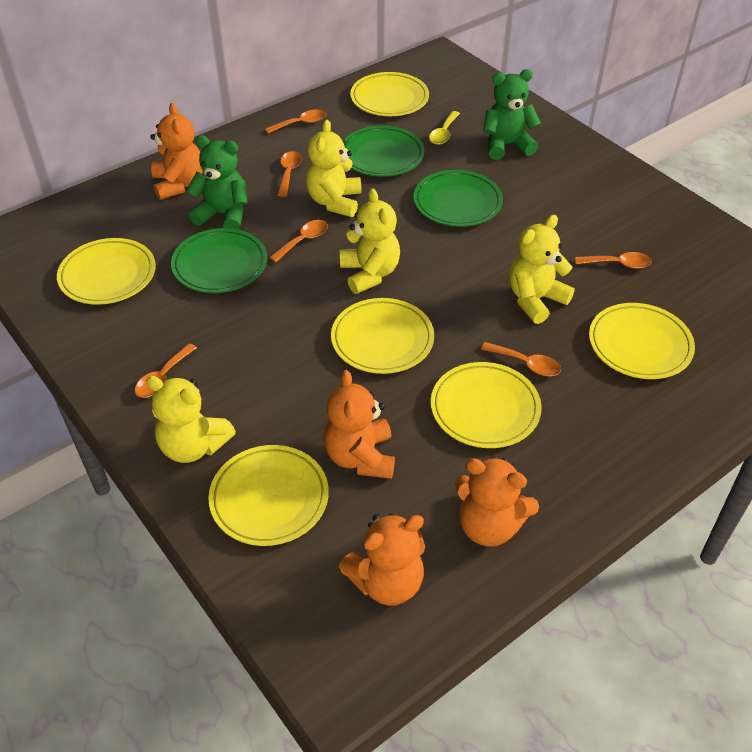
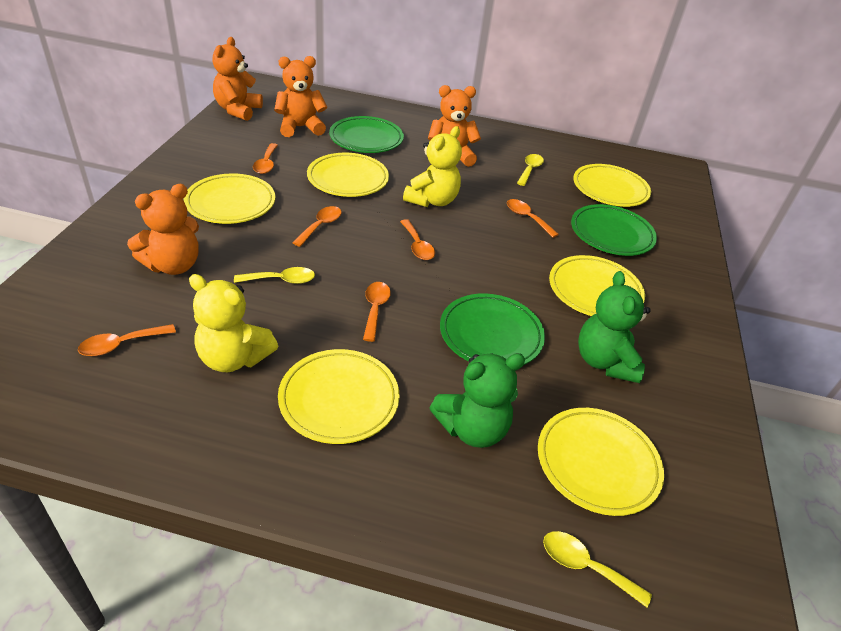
yellow spoon: 1 -> 3
yellow teddy bear: 4 -> 2

